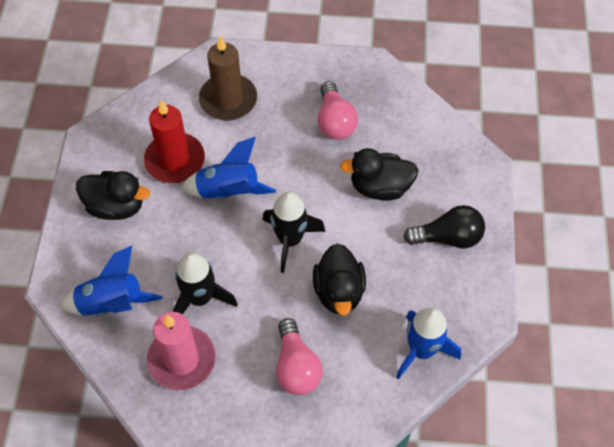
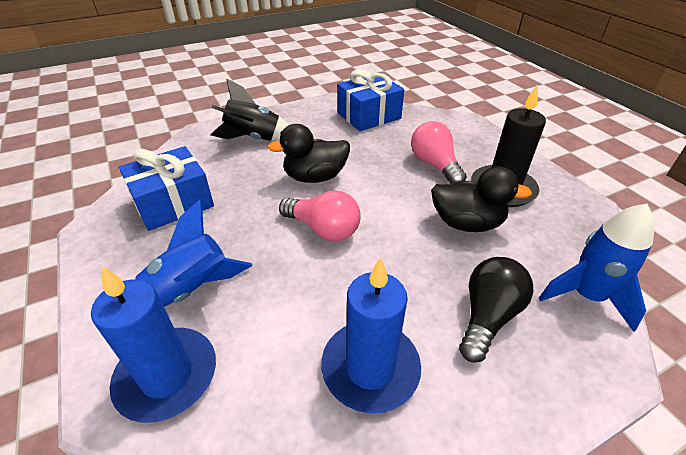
black candle: 0 -> 1
black duck: 3 -> 2
black rocket: 2 -> 1
blue candle: 0 -> 2
blue gift: 0 -> 2
blue rocket: 3 -> 2
brown candle: 1 -> 0
pink candle: 1 -> 0
red candle: 1 -> 0

